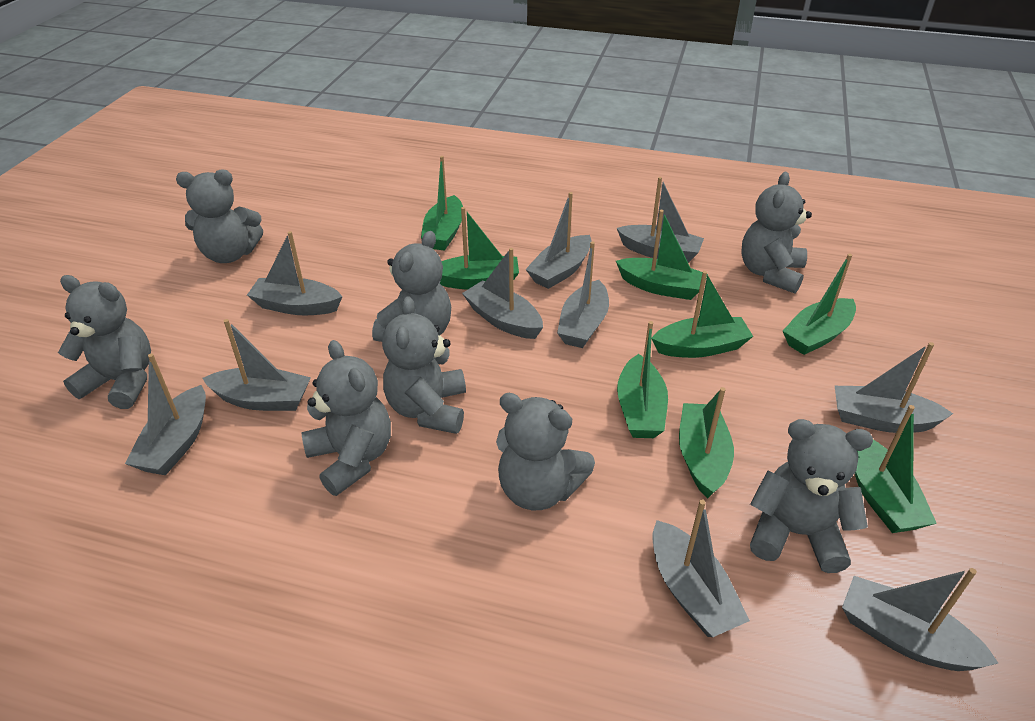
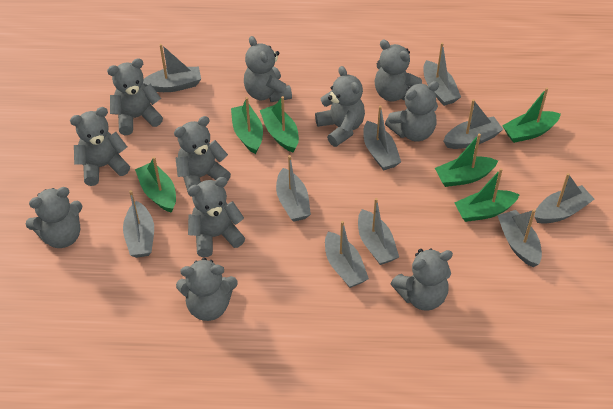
green boat: 8 -> 6
grey teddy bear: 8 -> 11

